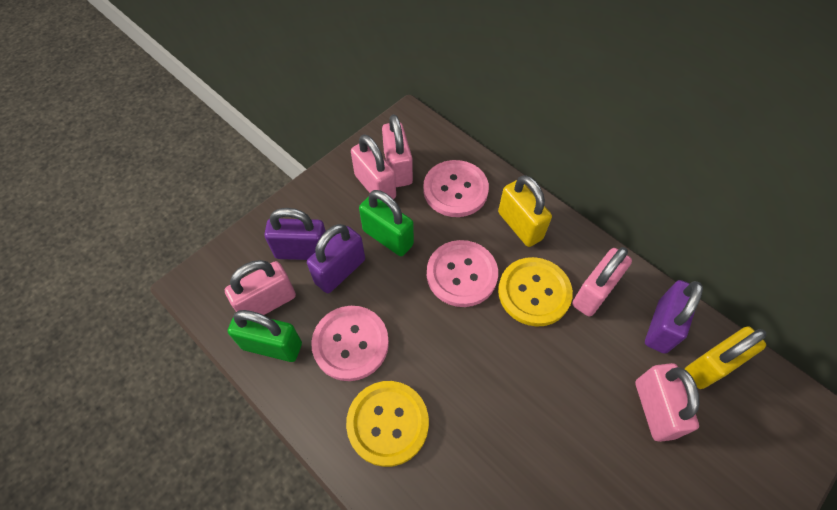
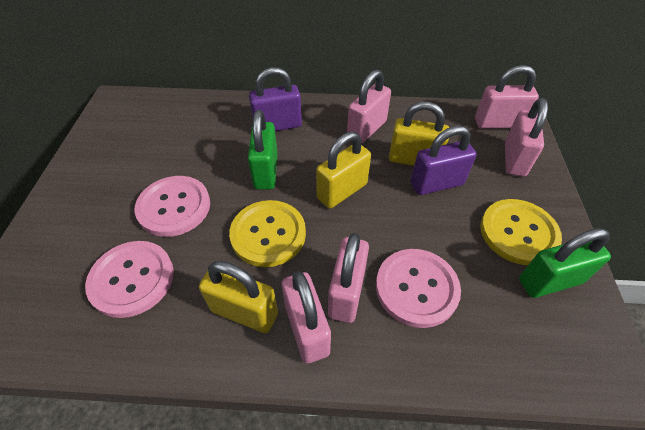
purple padlock: 3 -> 2
yellow padlock: 2 -> 3

